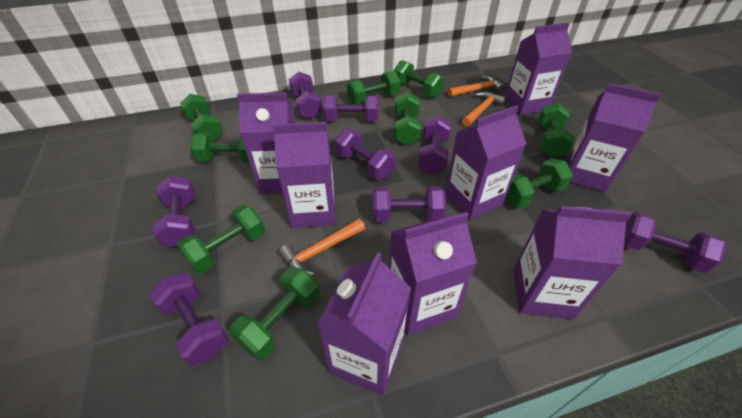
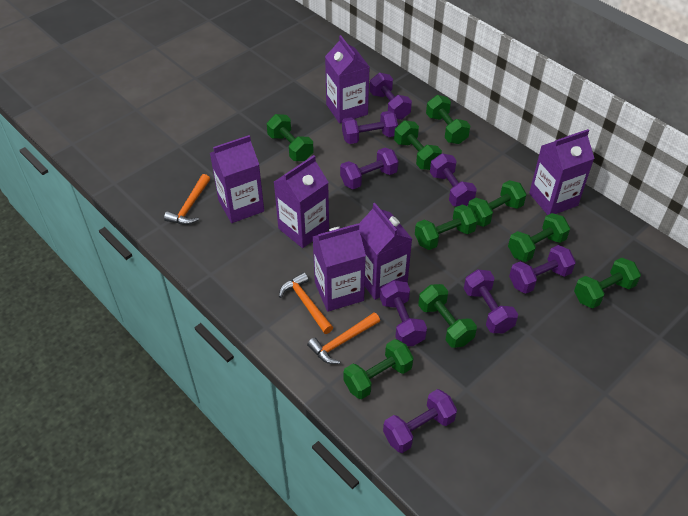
purple carton: 8 -> 6

